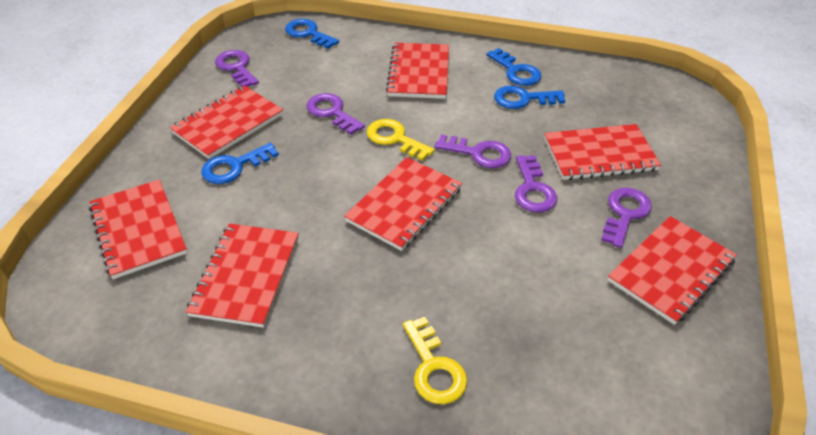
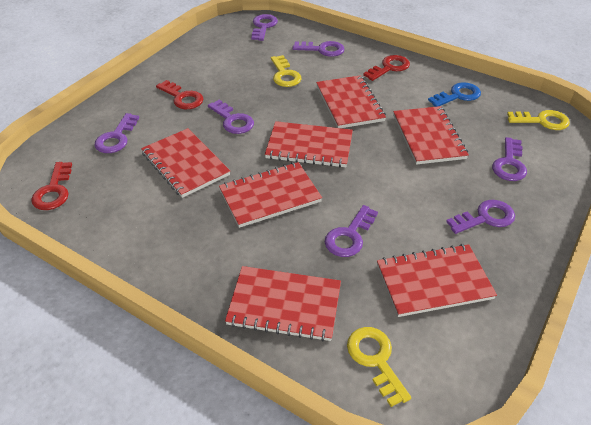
blue key: 4 -> 1
purple key: 5 -> 7
red key: 0 -> 3
yellow key: 2 -> 3

